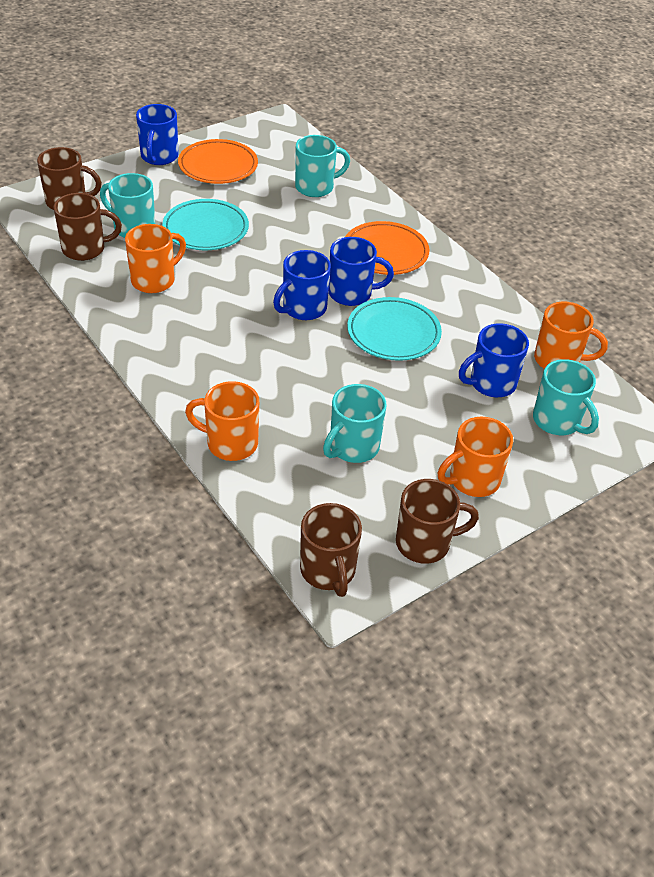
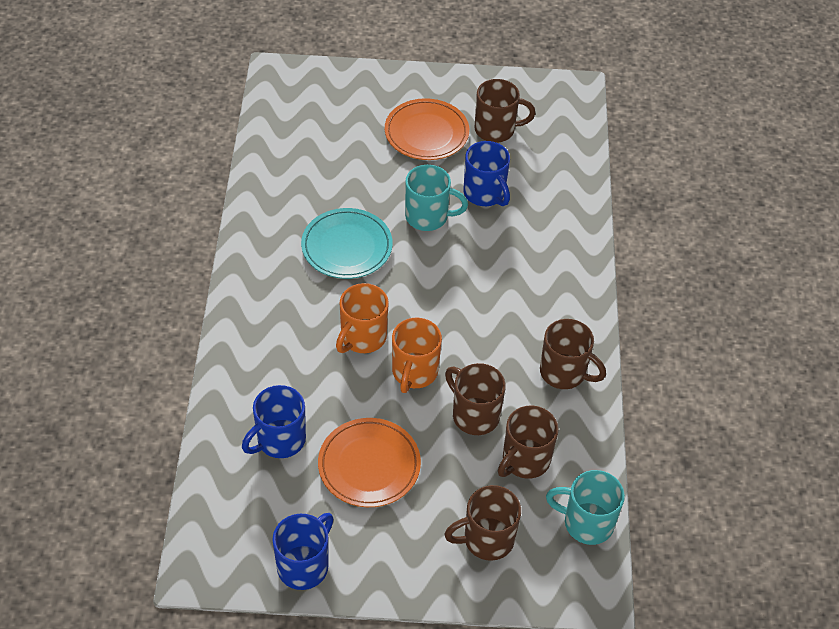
blue mug: 4 -> 3
brown mug: 4 -> 5
orange mug: 4 -> 2
turquoise mug: 4 -> 2
turquoise plate: 2 -> 1

